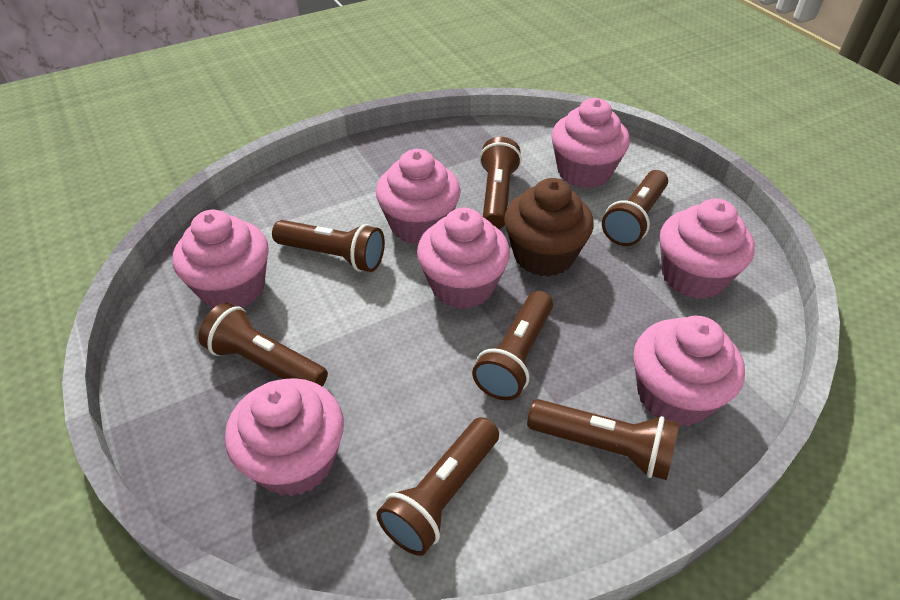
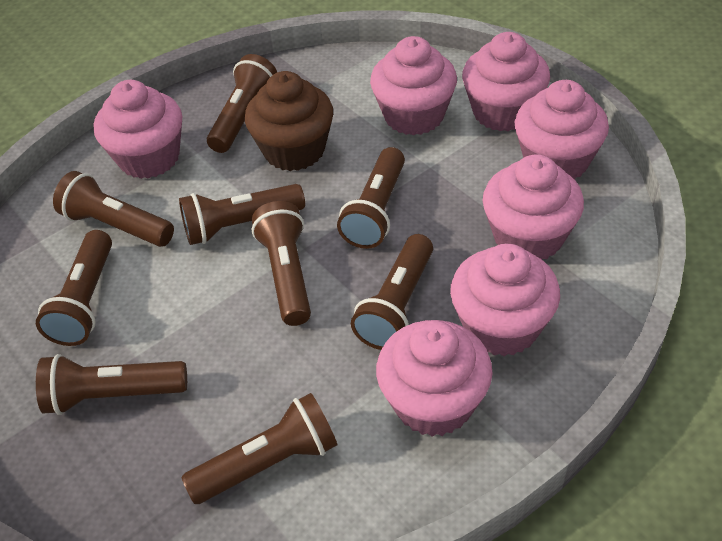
brown flashlight: 7 -> 9

